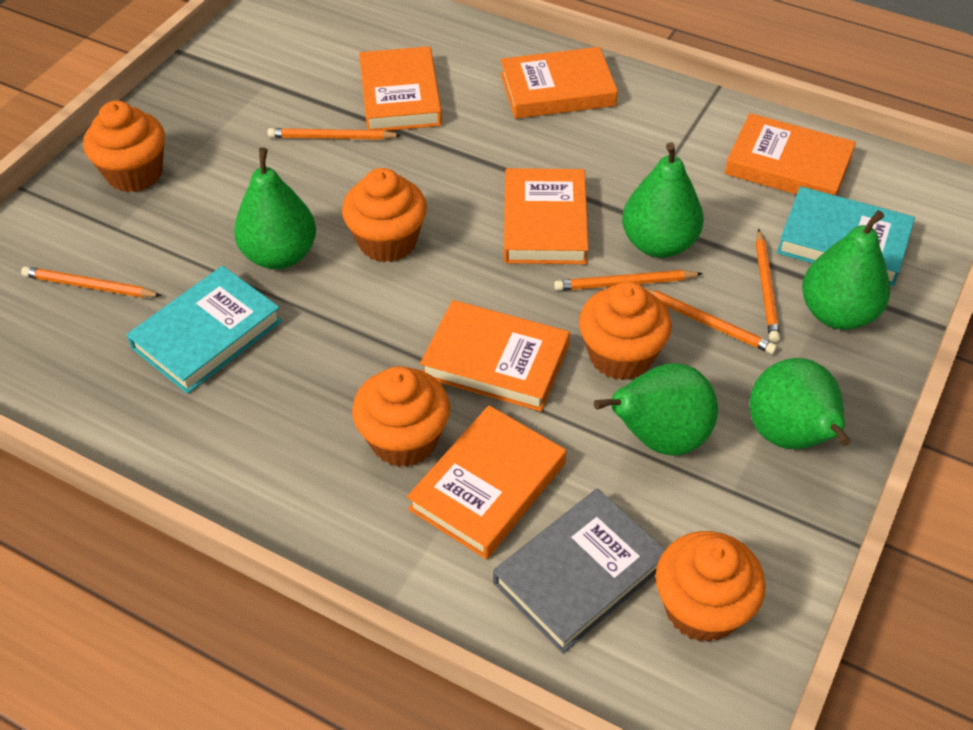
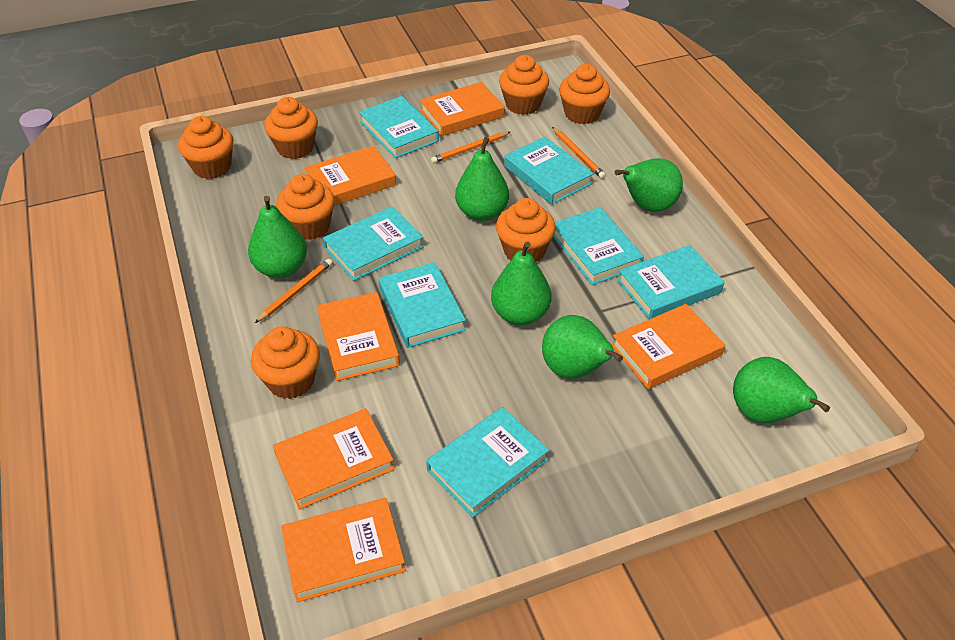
green pear: 5 -> 6
grey book: 1 -> 0
orange cupcake: 5 -> 7
orange pencil: 5 -> 3
turquoise book: 2 -> 7

